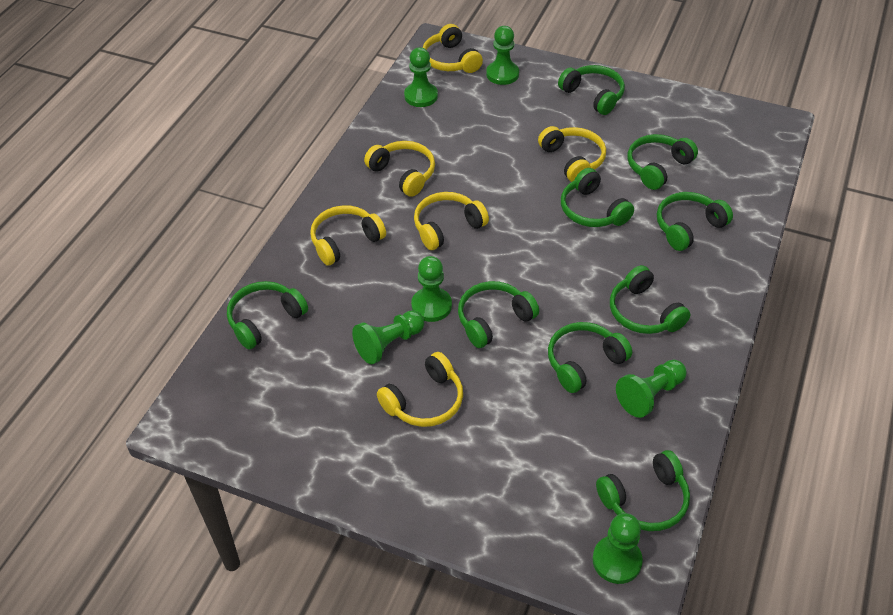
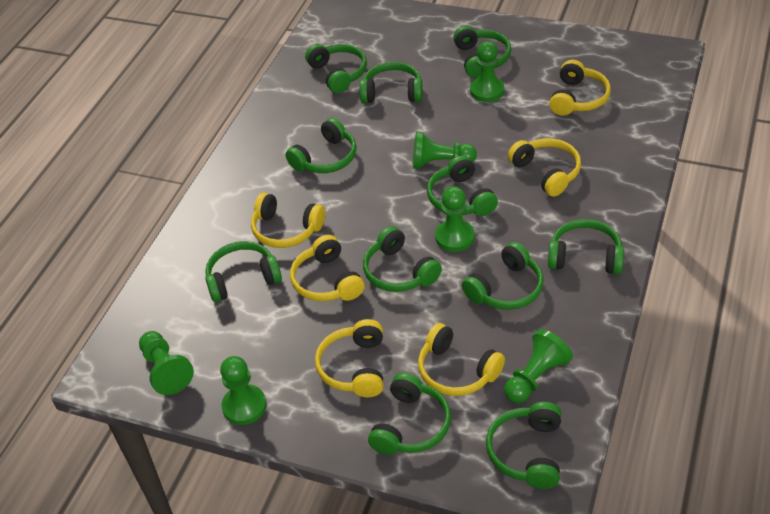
green headphones: 9 -> 11

